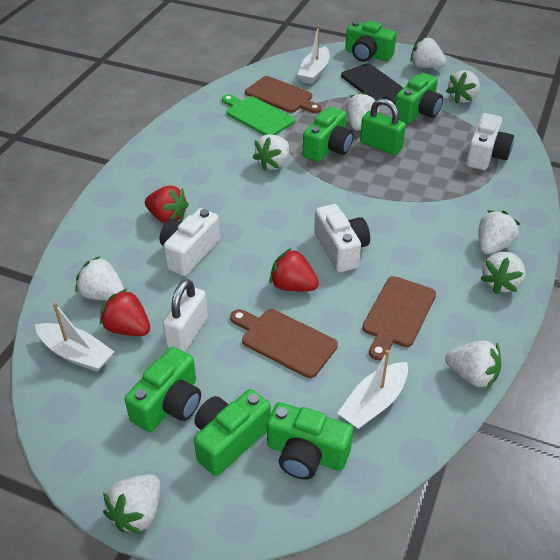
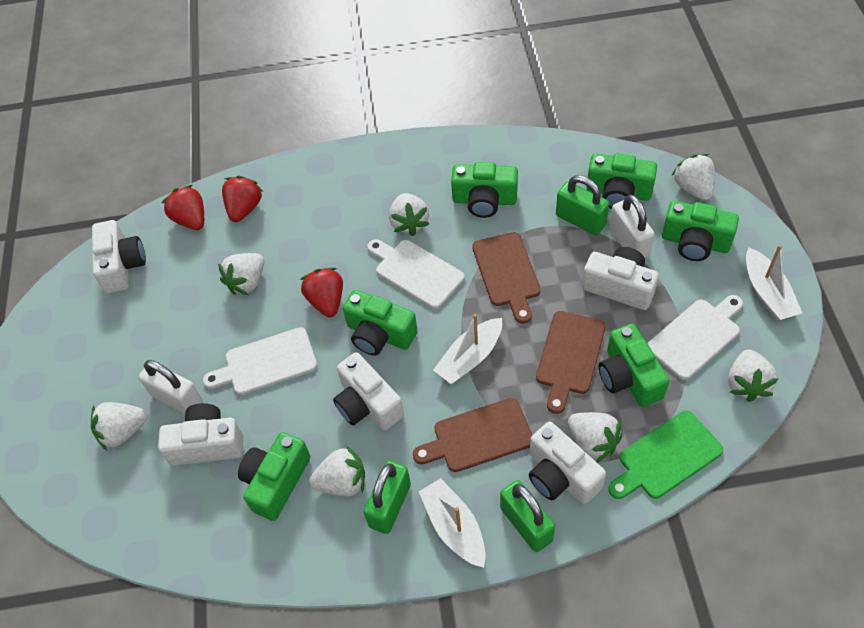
black cutting board: 1 -> 0
green padlock: 1 -> 3
white camera: 3 -> 5
white cutting board: 0 -> 3
white padlock: 1 -> 2
white strawberry: 9 -> 7

